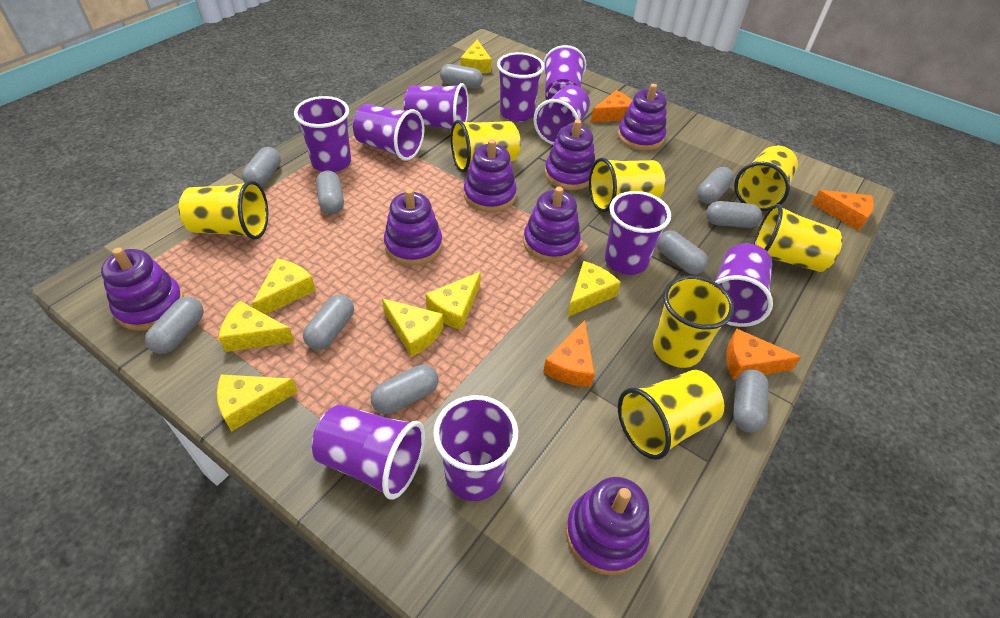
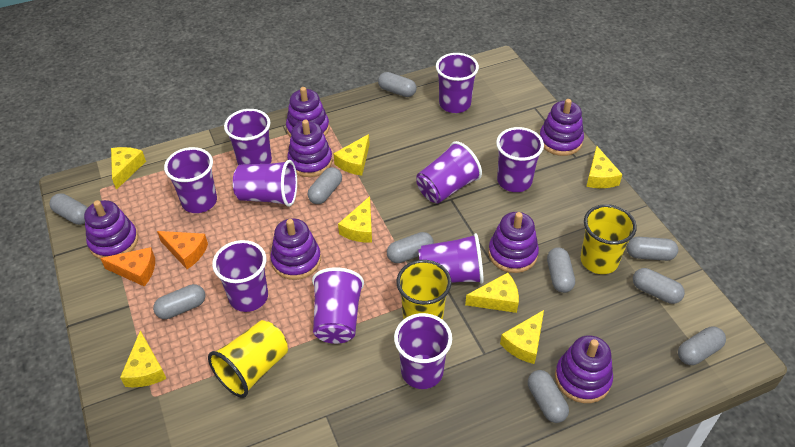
orange cheese: 4 -> 2
yellow cup: 7 -> 3

